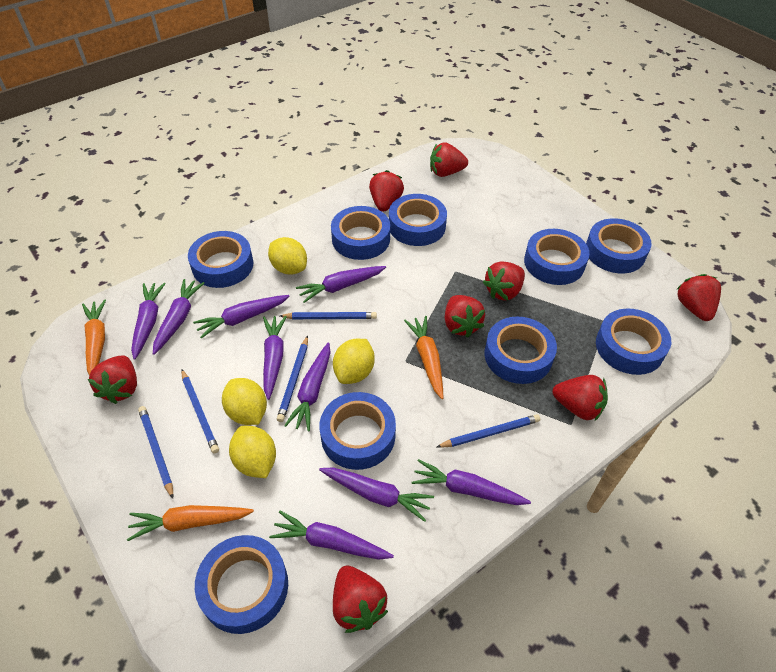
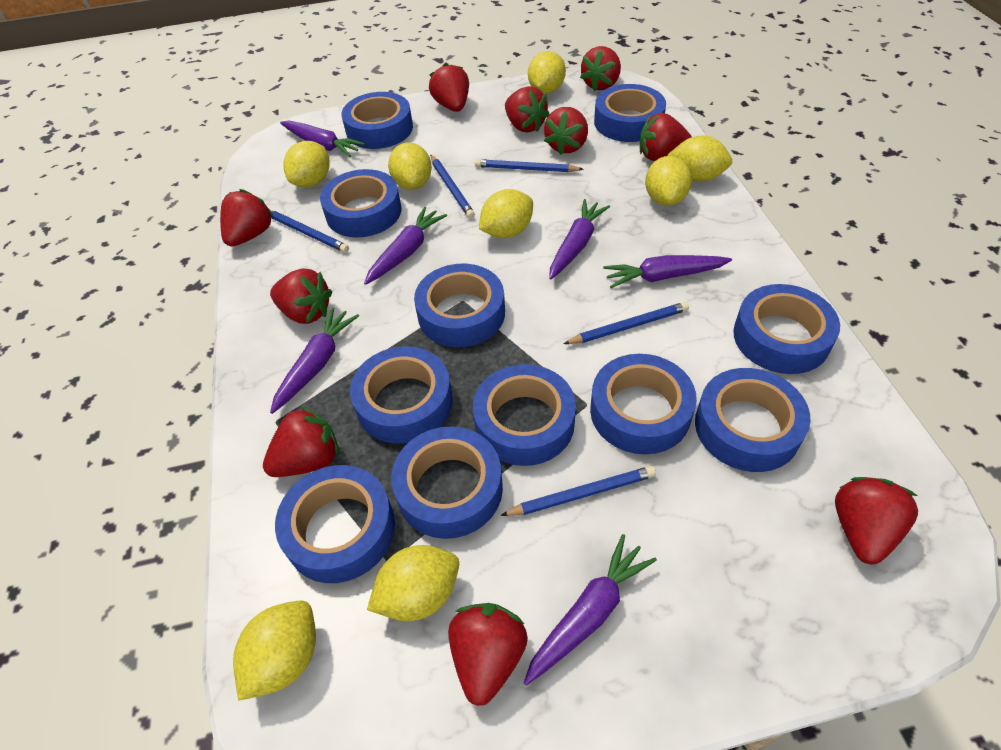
blue tape: 9 -> 11
orange carrot: 3 -> 0
purple carrot: 9 -> 6
red strawberry: 8 -> 10
yellow lemon: 4 -> 8

